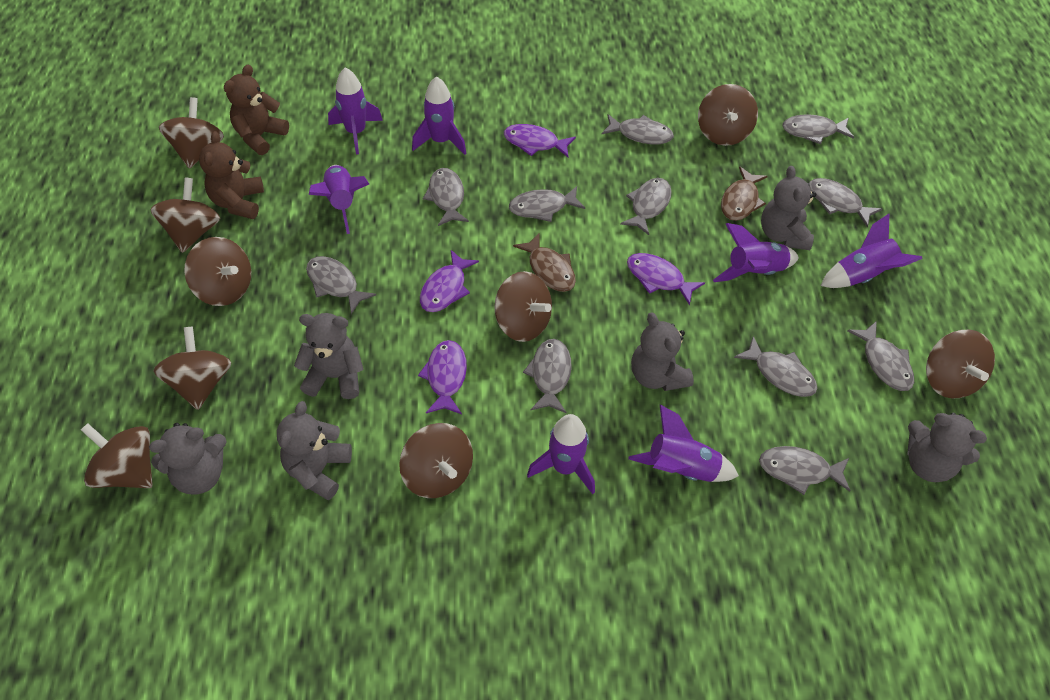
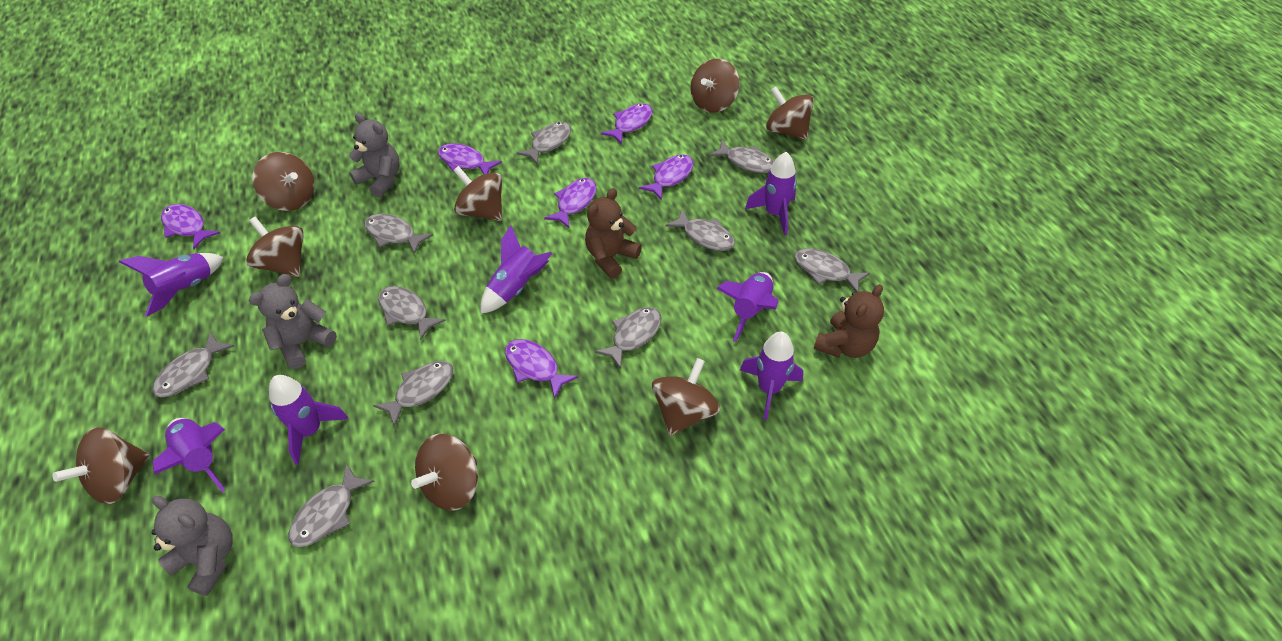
brown fish: 2 -> 0
brown spinning top: 9 -> 8
grey fish: 11 -> 10
grey teddy bear: 6 -> 3
purple fish: 4 -> 6

